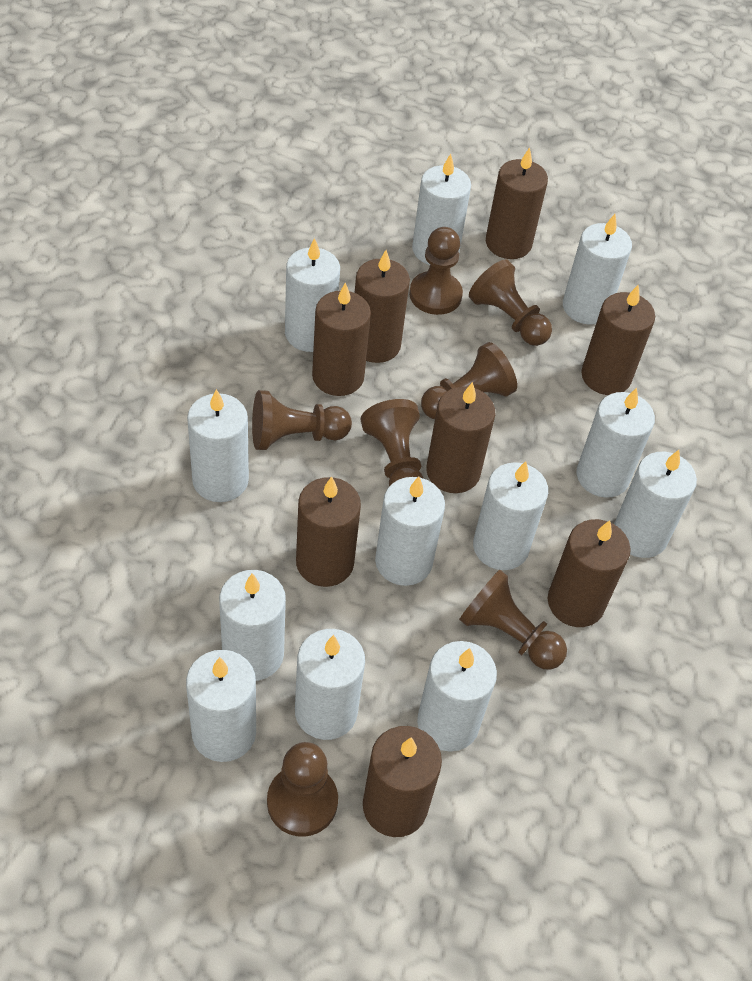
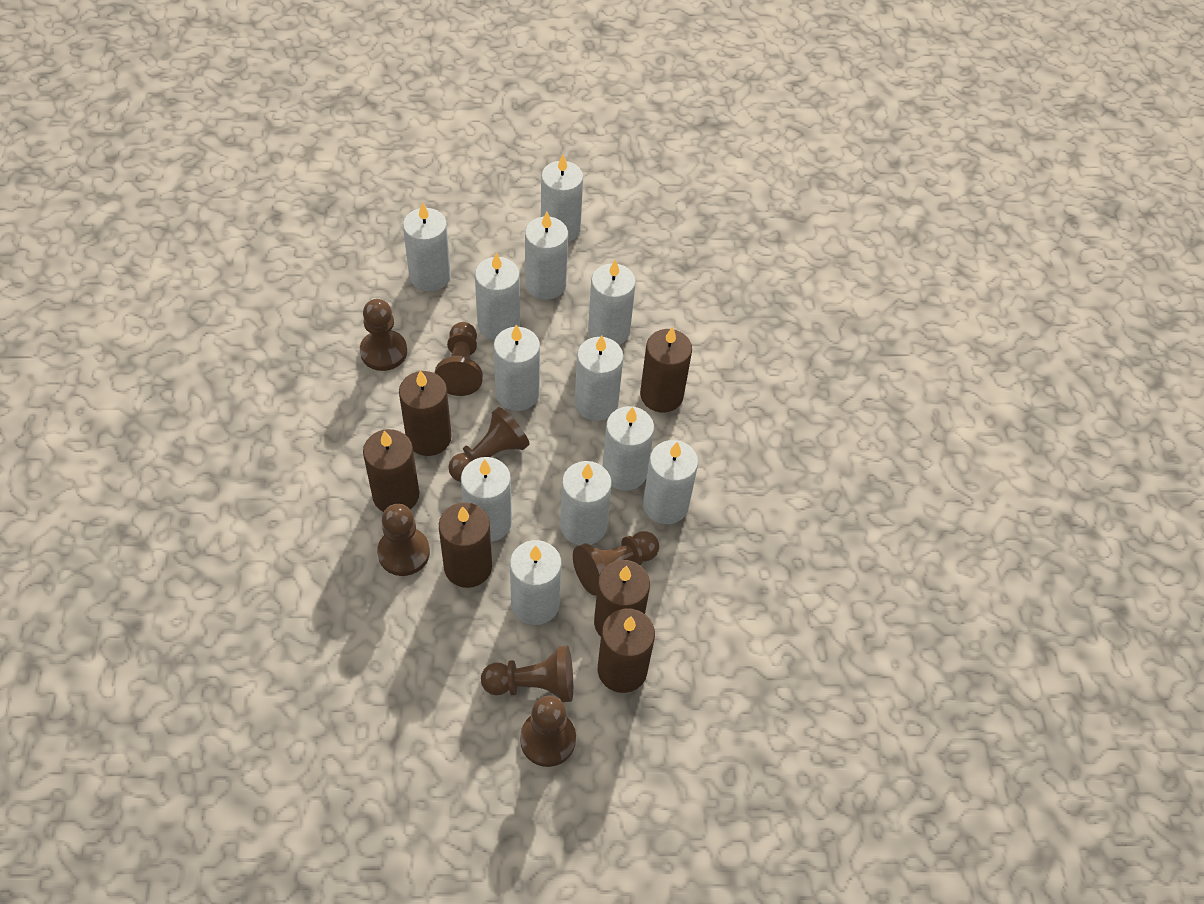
brown candle: 8 -> 6

